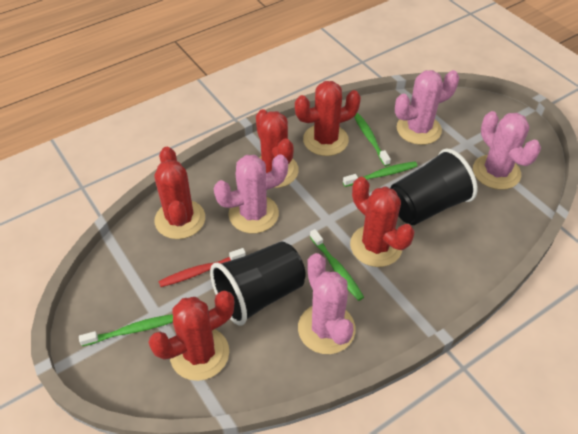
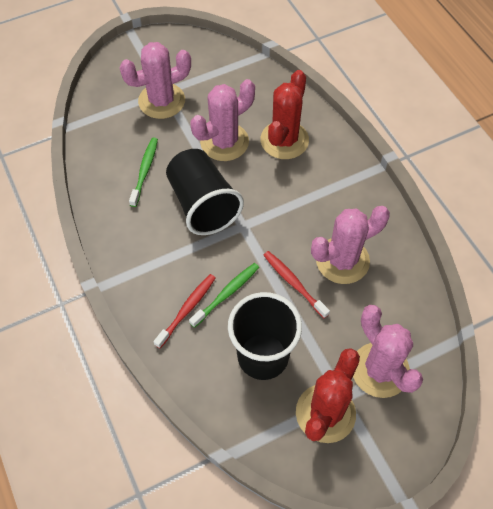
green toothbrush: 4 -> 2
red cactus: 5 -> 2
red toothbrush: 1 -> 2

